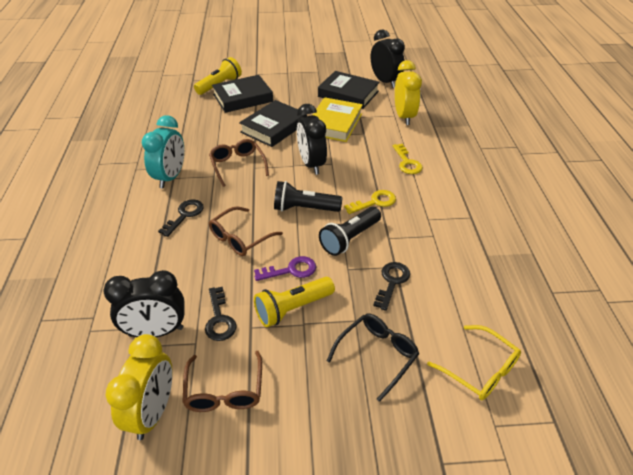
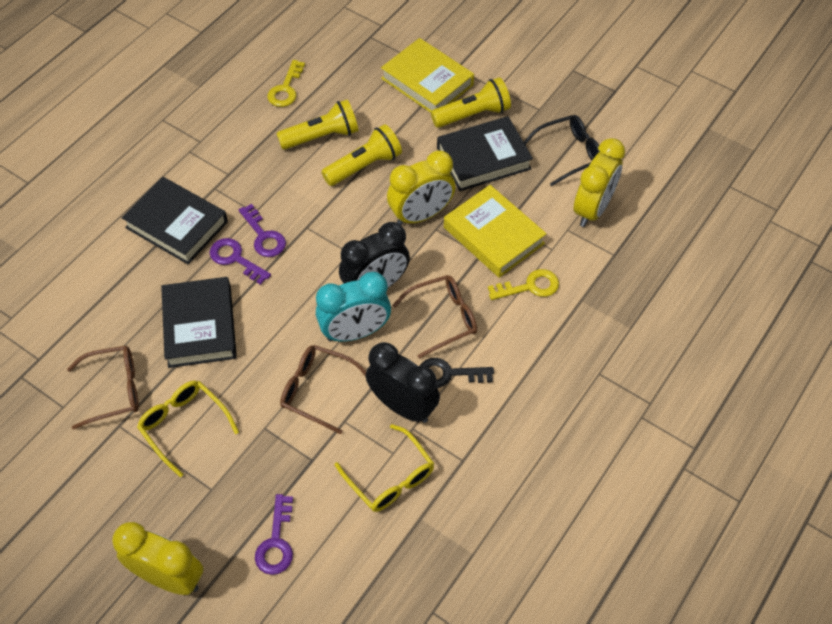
black clock: 3 -> 2
black flashlight: 2 -> 0
black key: 3 -> 1
purple key: 1 -> 3
yellow book: 1 -> 2
yellow clock: 2 -> 3
yellow flashlight: 2 -> 3
yellow glasses: 1 -> 2

